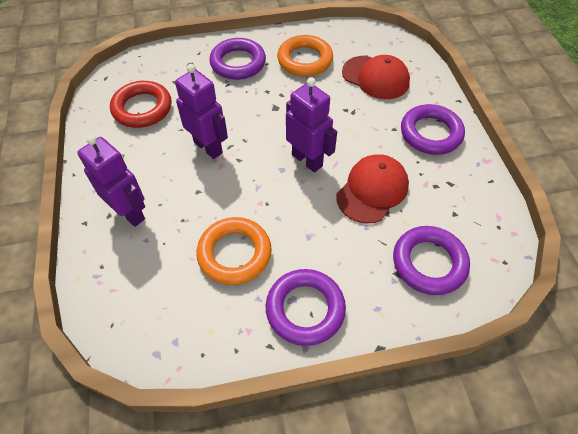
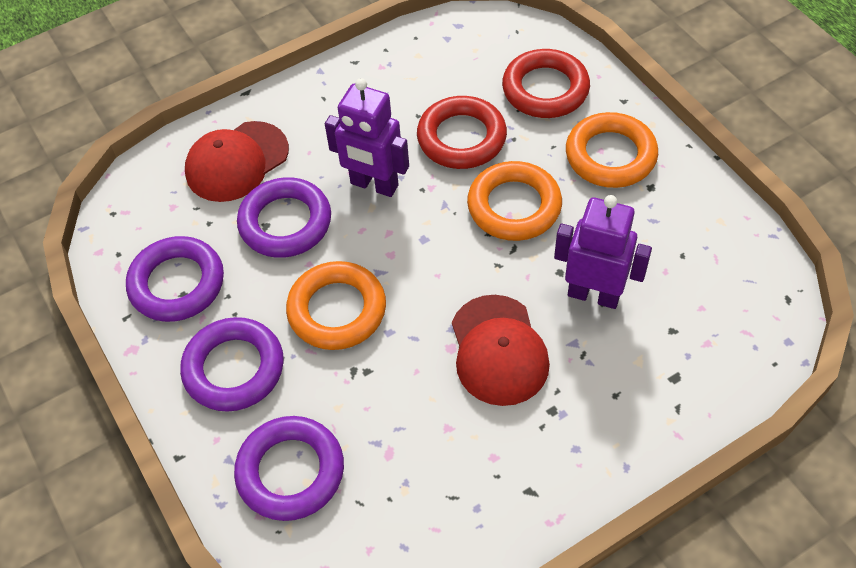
orange ring: 2 -> 3
purple robot: 3 -> 2
red ring: 1 -> 2

